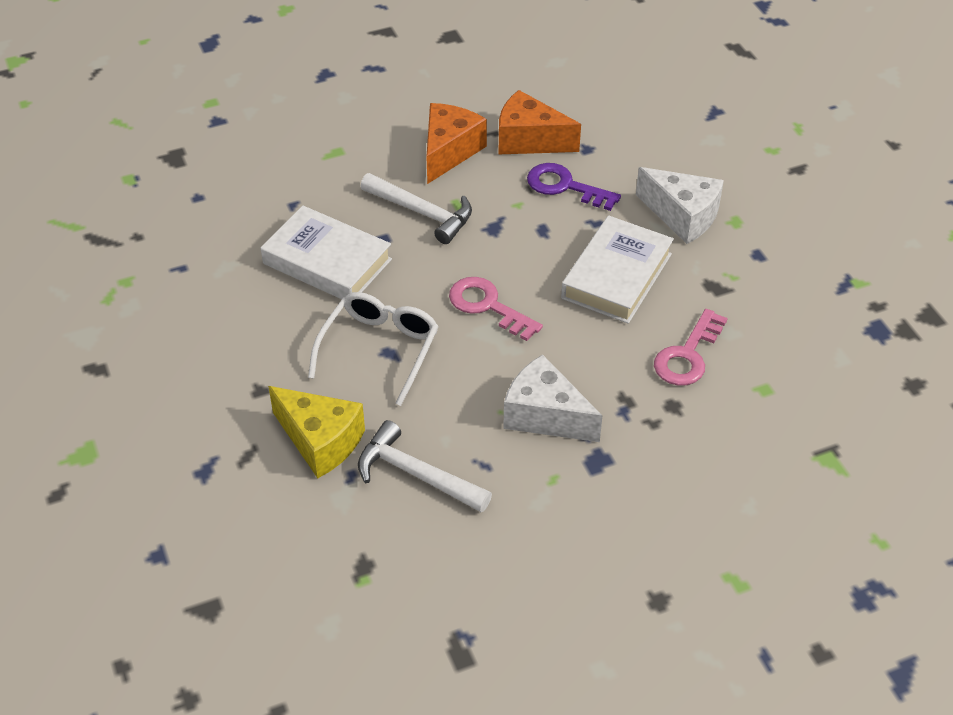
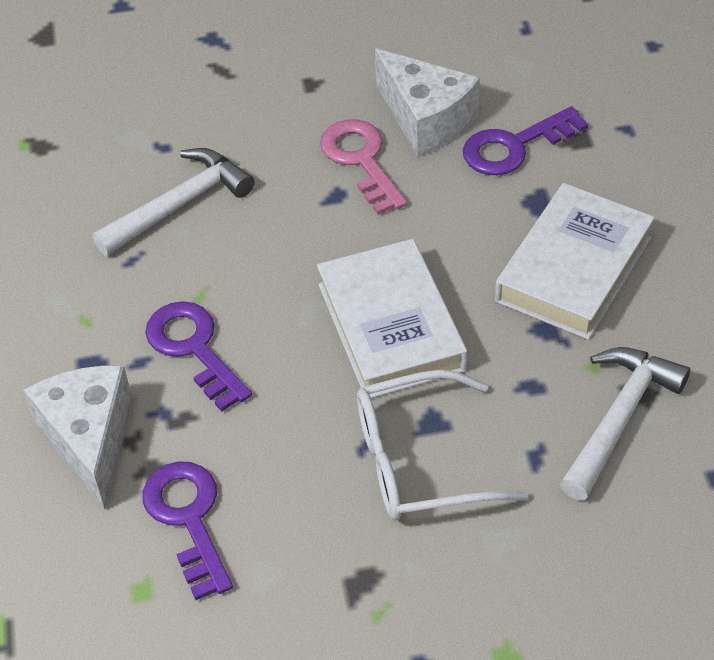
orange cheese: 2 -> 0
pink key: 2 -> 1
purple key: 1 -> 3
yellow cheese: 1 -> 0

